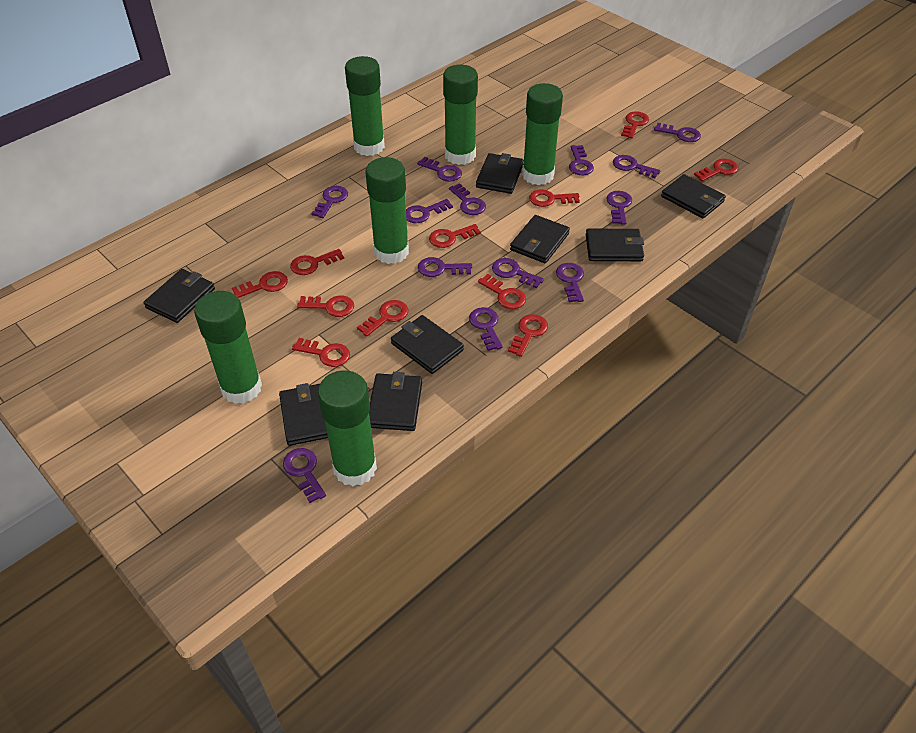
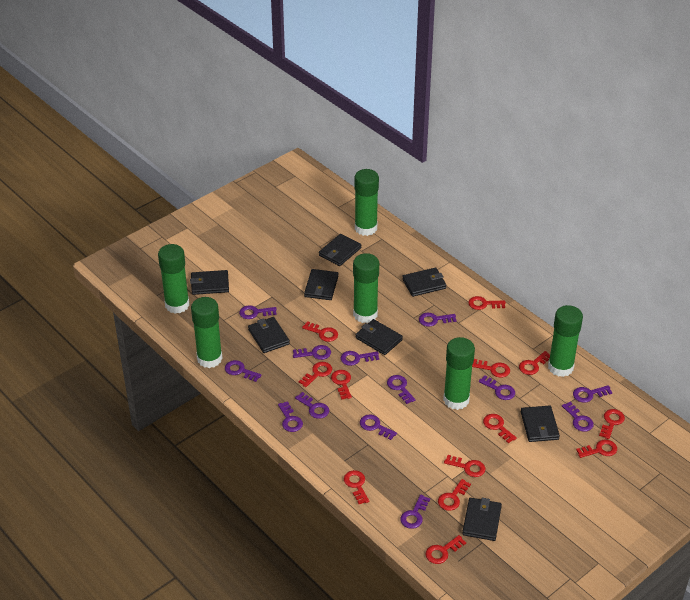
red key: 11 -> 13

